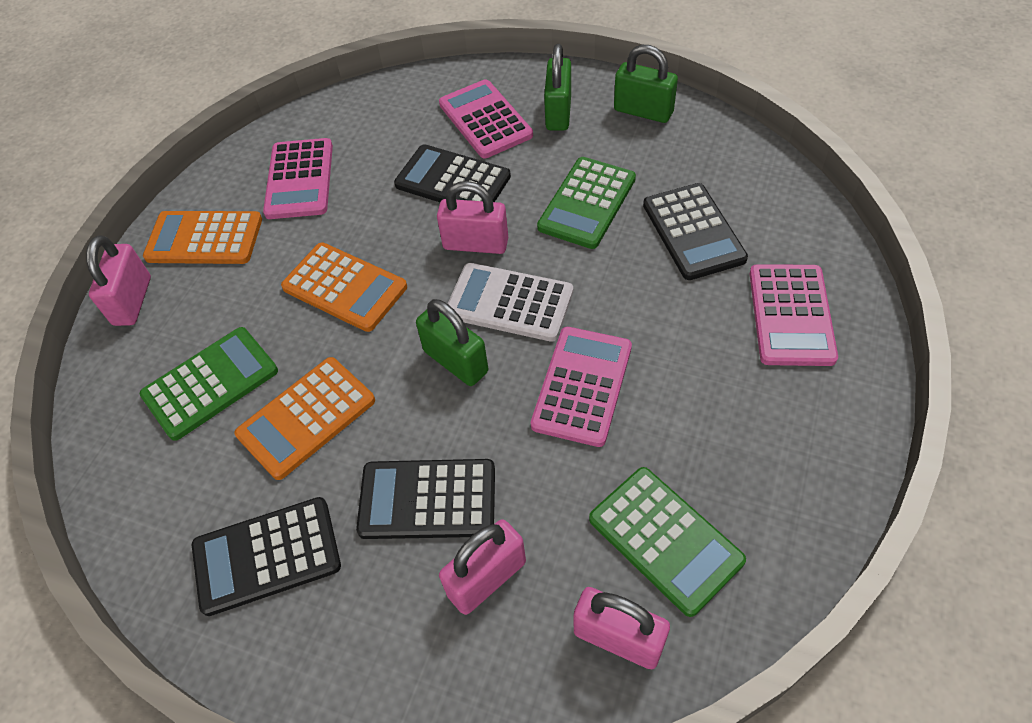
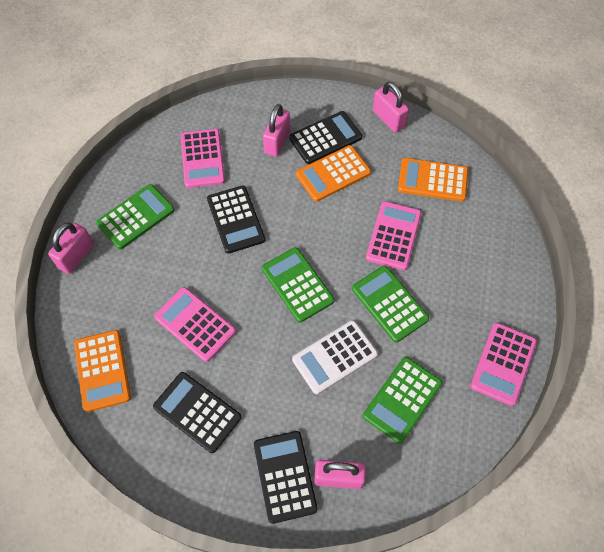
green calculator: 3 -> 4
green padlock: 3 -> 0

